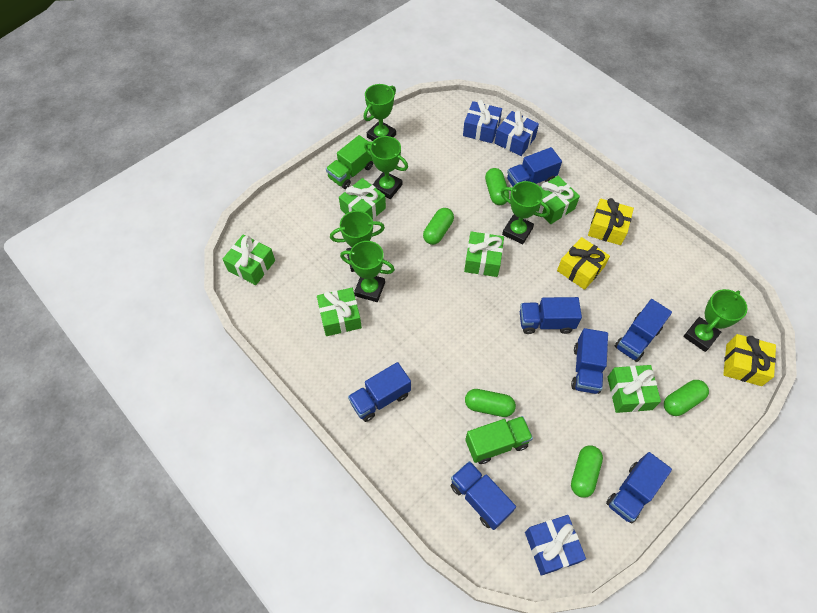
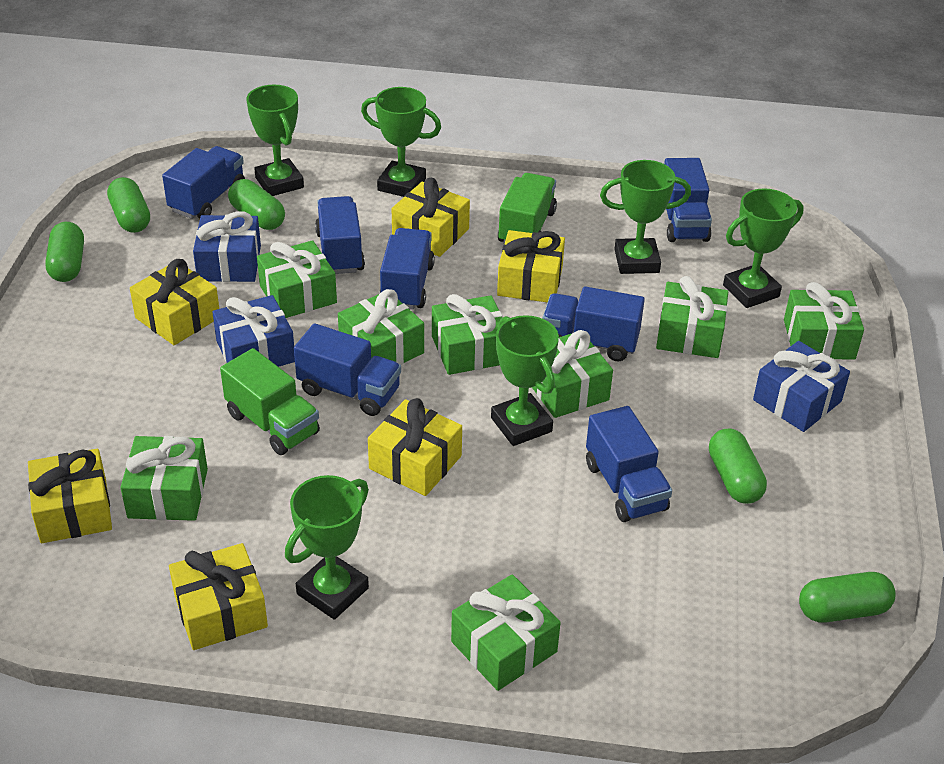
green gift: 6 -> 8
yellow gift: 3 -> 6

